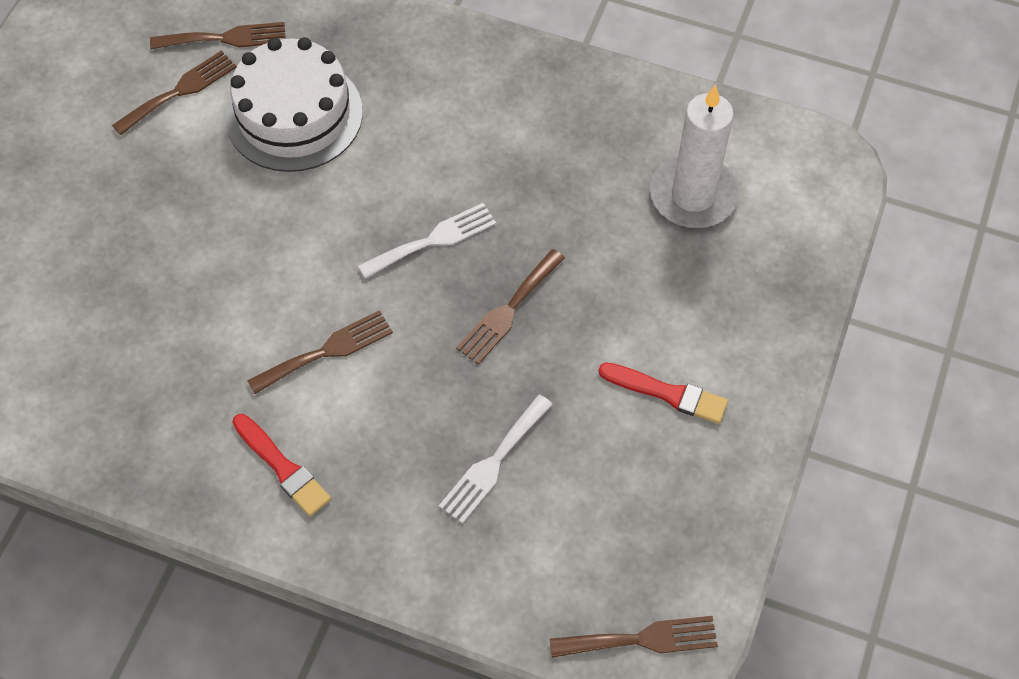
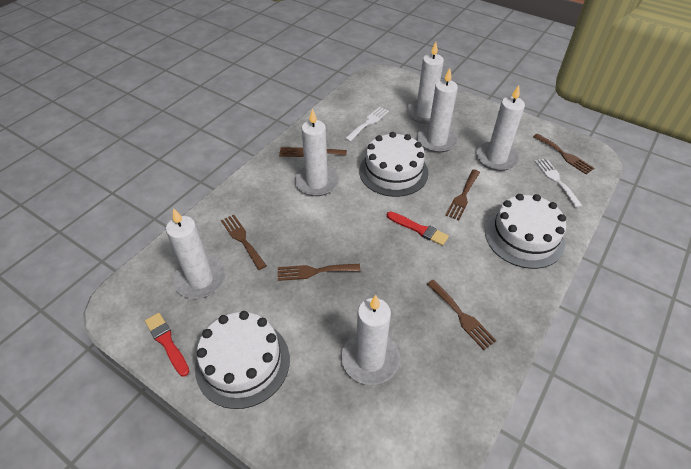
brown fork: 5 -> 6
white cake: 1 -> 3
white candle: 1 -> 6

